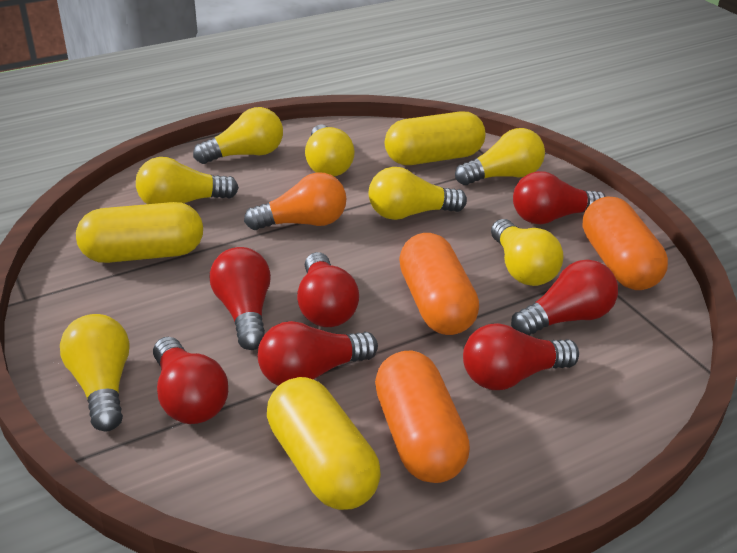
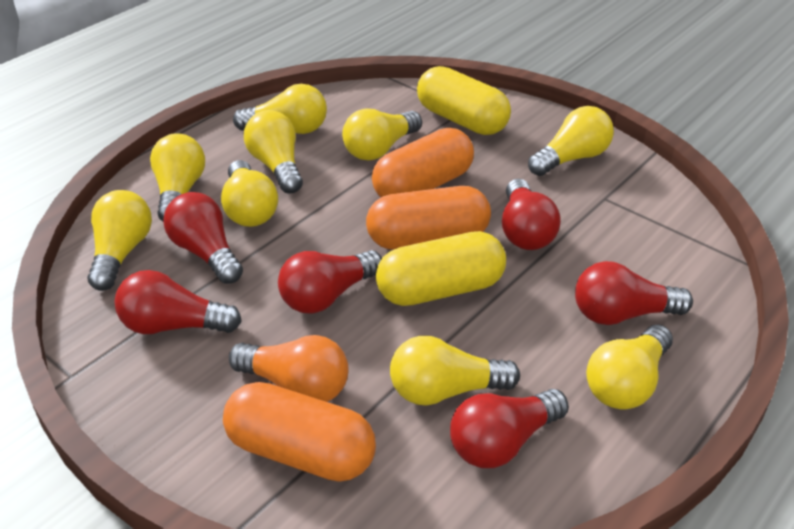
red light bulb: 7 -> 6
yellow capsule: 3 -> 2
yellow light bulb: 7 -> 9

